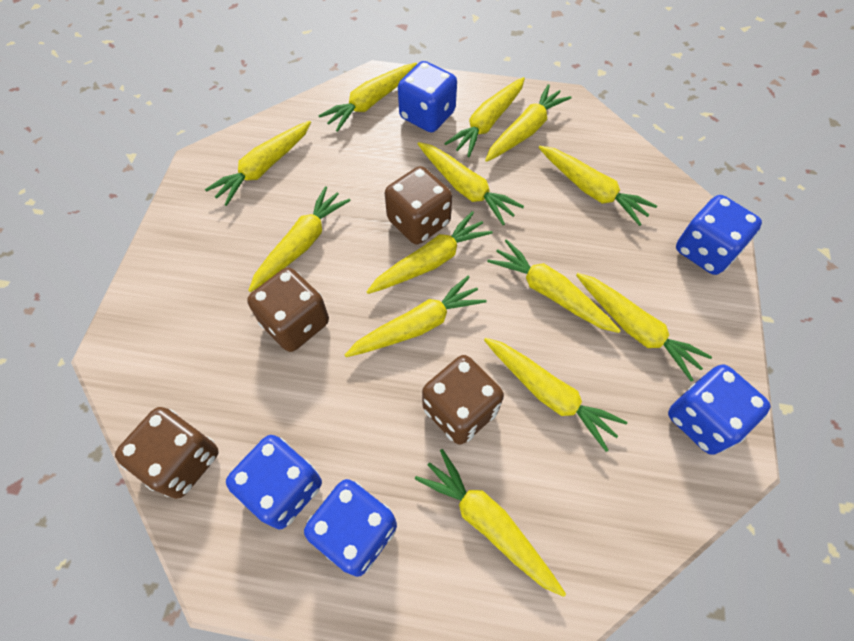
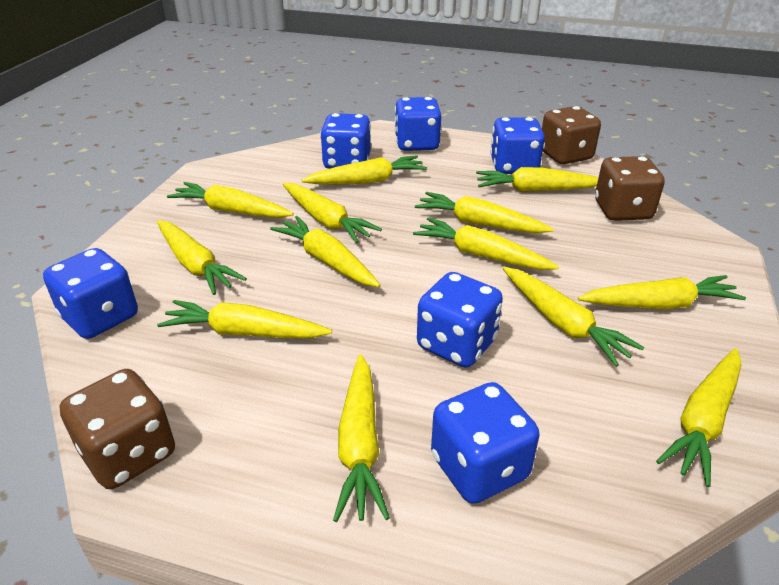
blue dice: 5 -> 6
brown dice: 4 -> 3

